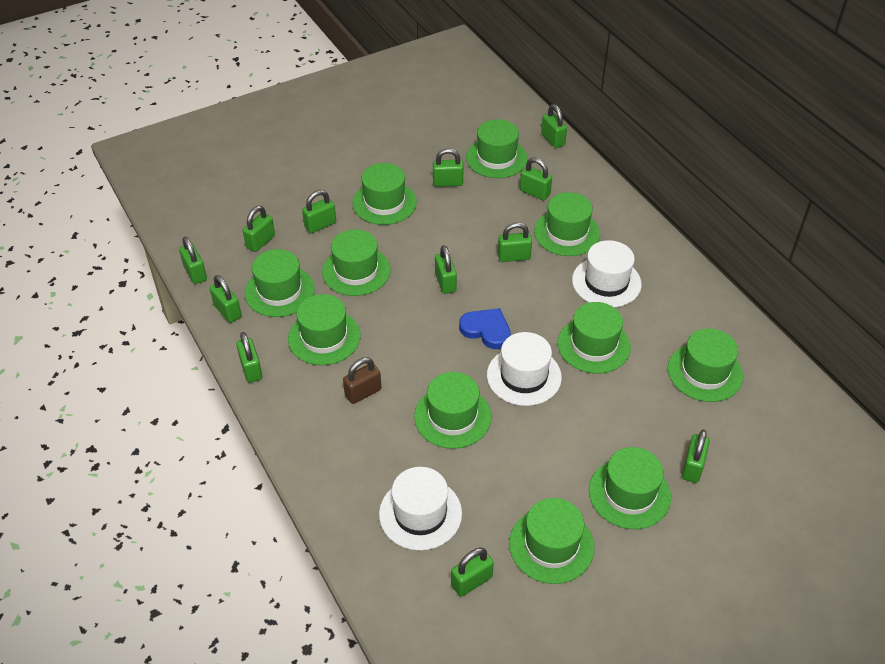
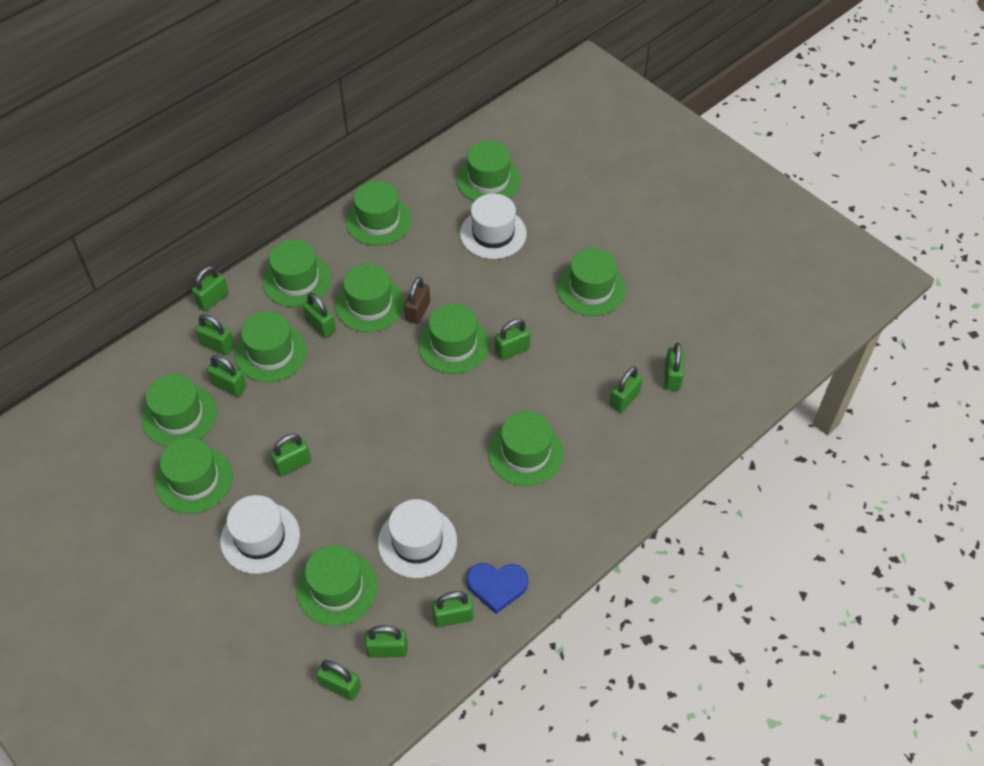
green padlock: 12 -> 11

